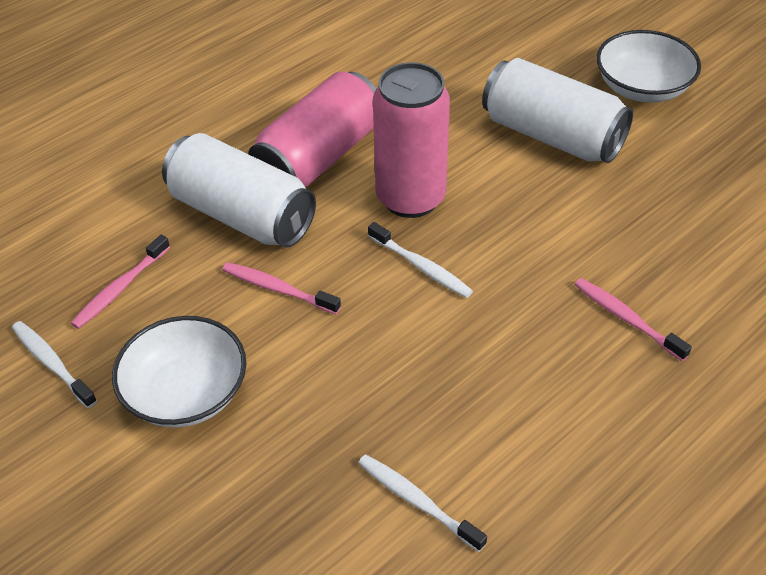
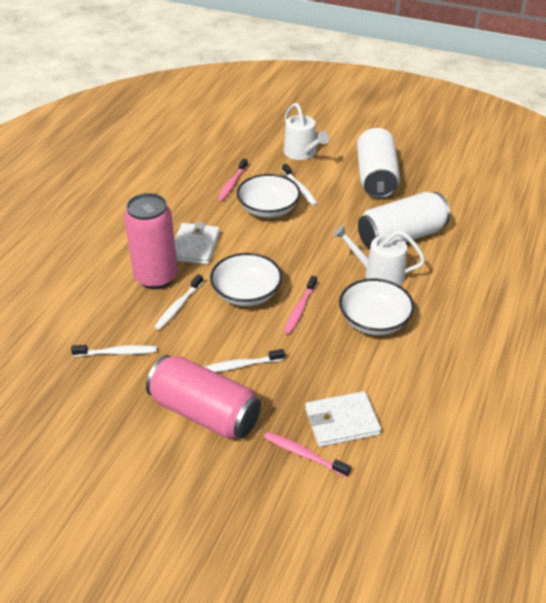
white bowl: 2 -> 3
white toothbrush: 3 -> 4
white wallet: 0 -> 2
white watering can: 0 -> 2

